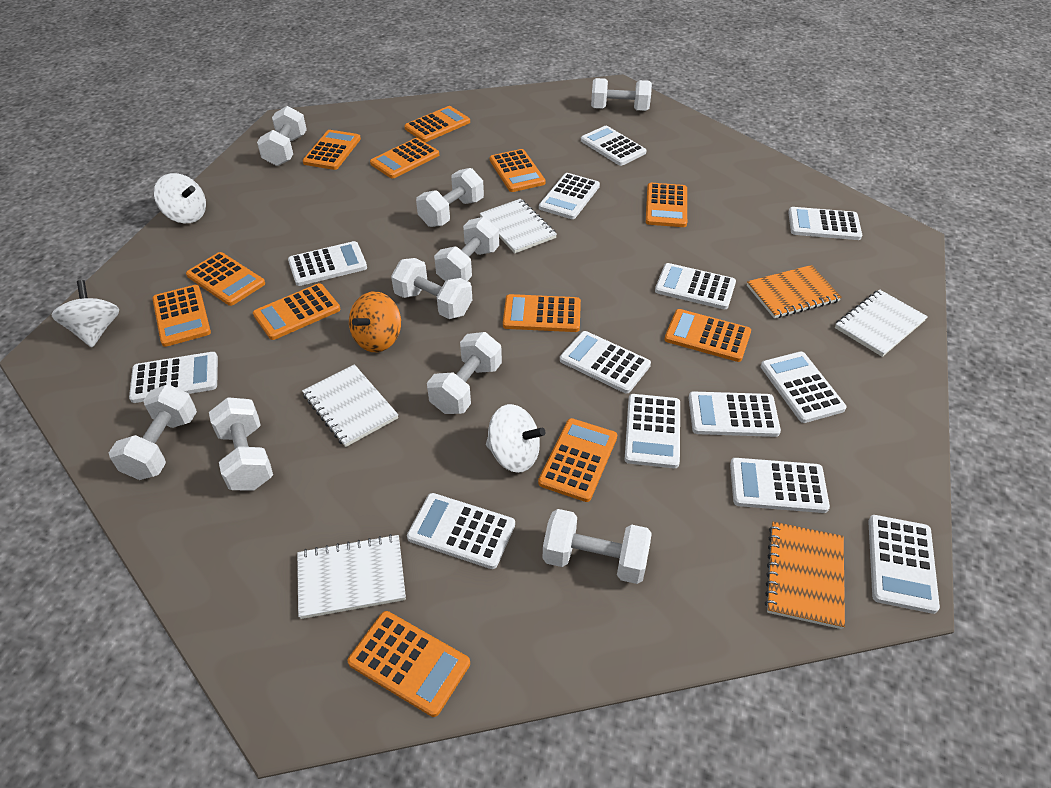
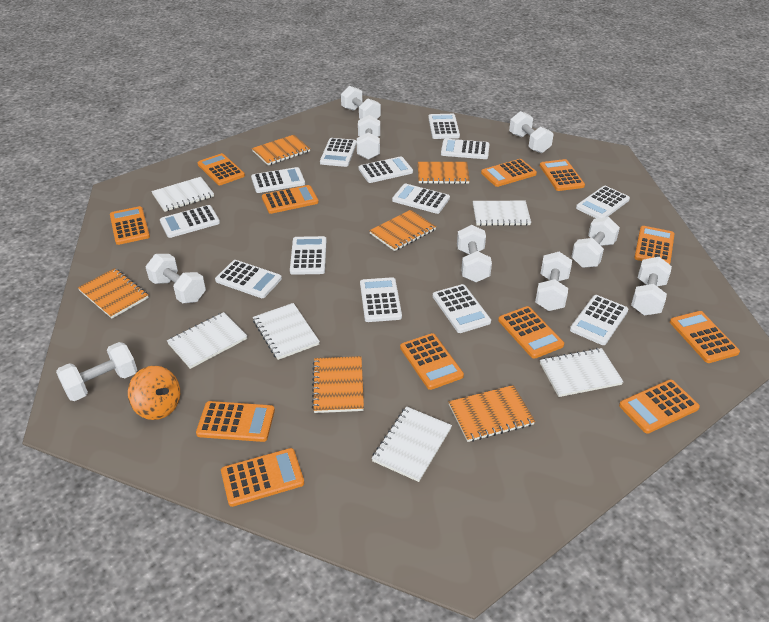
orange notebook: 2 -> 6
white notebook: 4 -> 6
white spinning top: 3 -> 0

